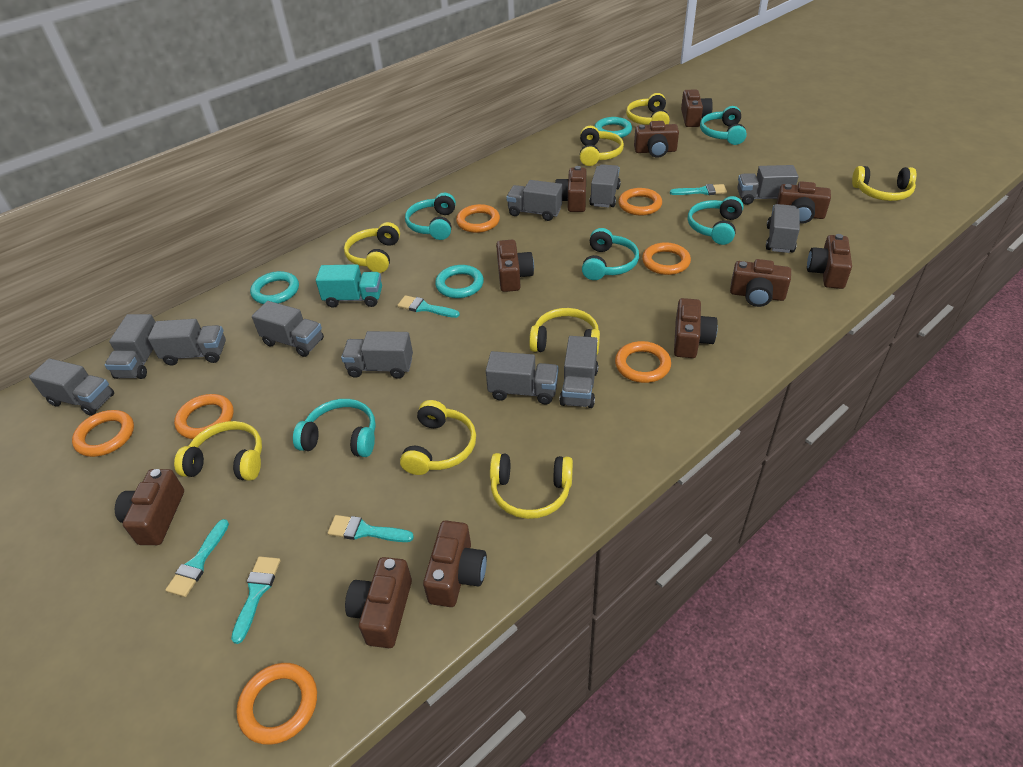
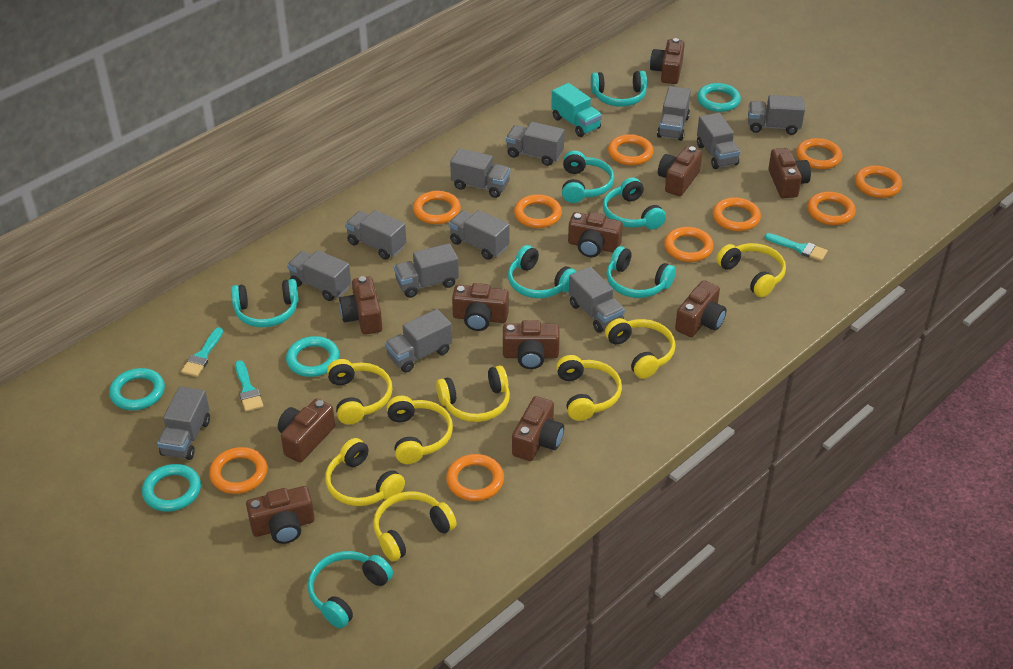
grey truck: 11 -> 12
orange ring: 7 -> 10
turquoise brush: 5 -> 3
turquoise headphones: 5 -> 7
turquoise ring: 3 -> 4

